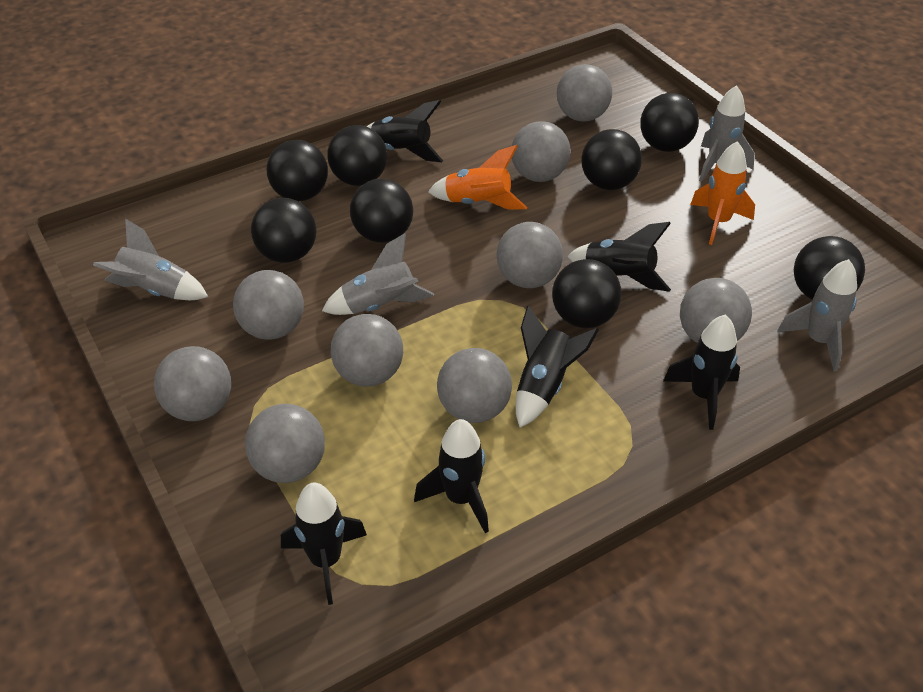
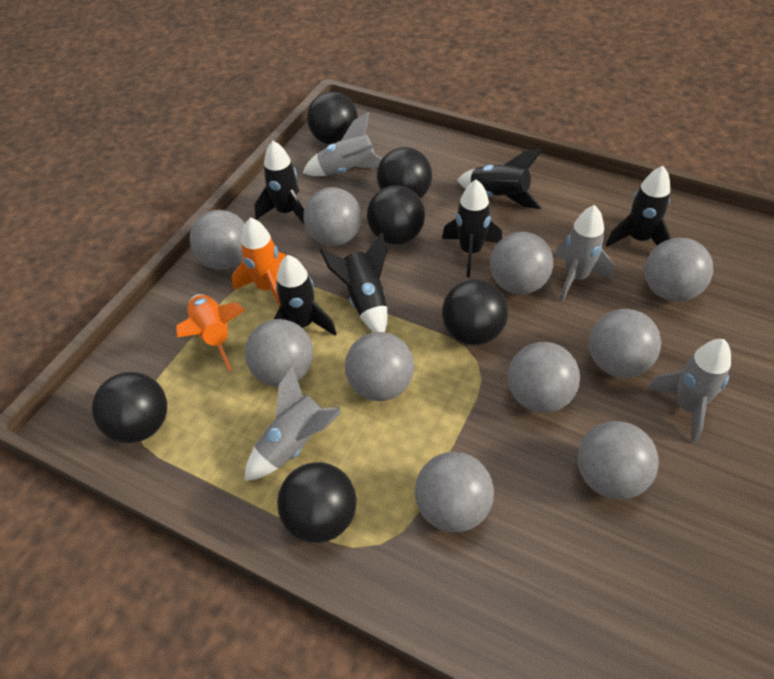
black ball: 8 -> 6
grey ball: 9 -> 10

